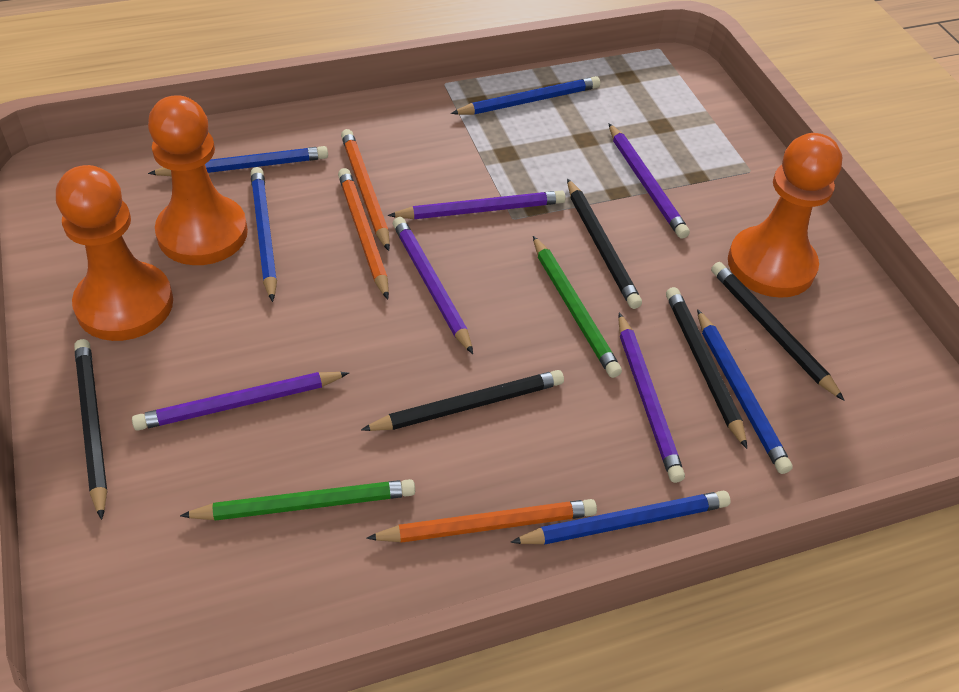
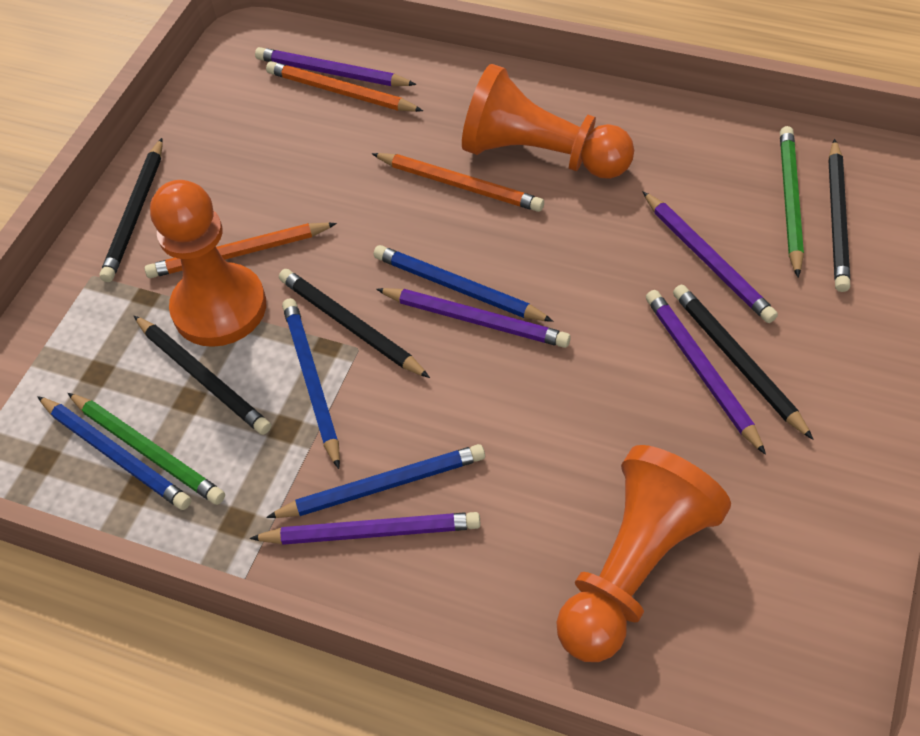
blue pencil: 5 -> 4

